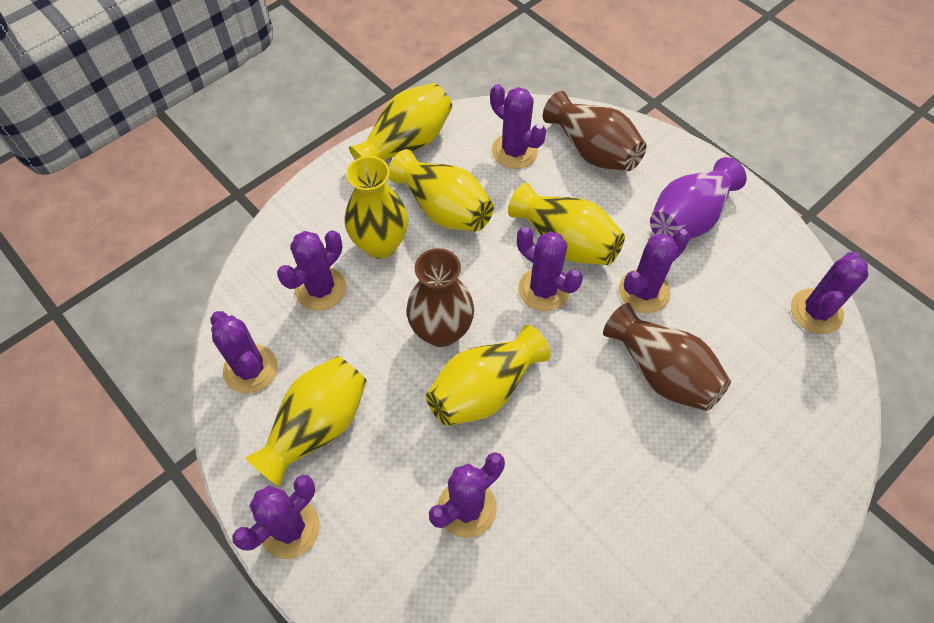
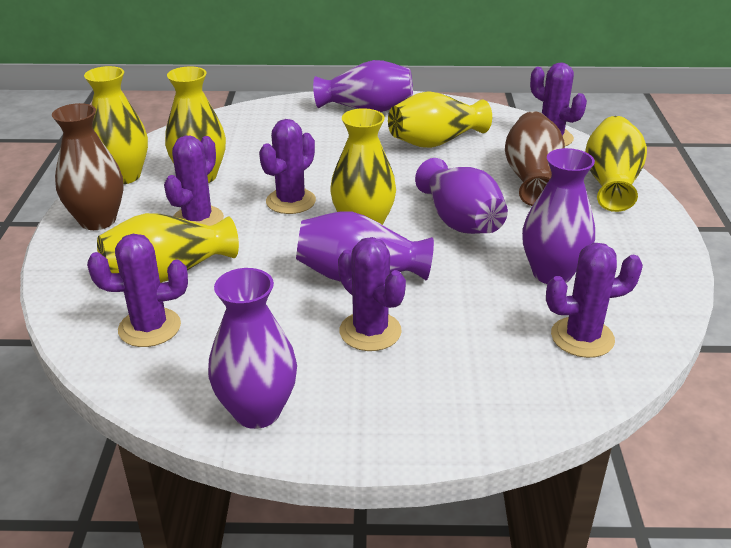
brown vase: 3 -> 2
purple cactus: 8 -> 6
purple vase: 1 -> 5

